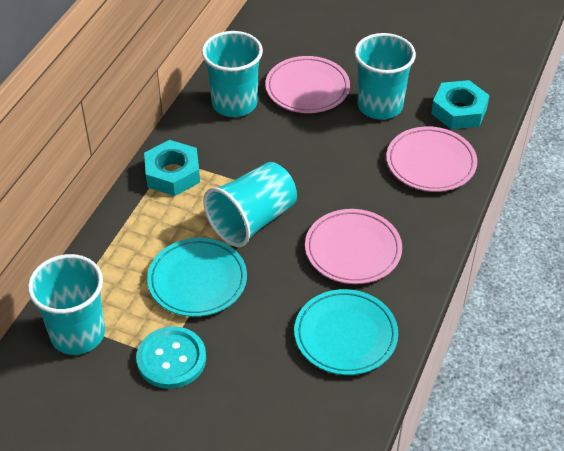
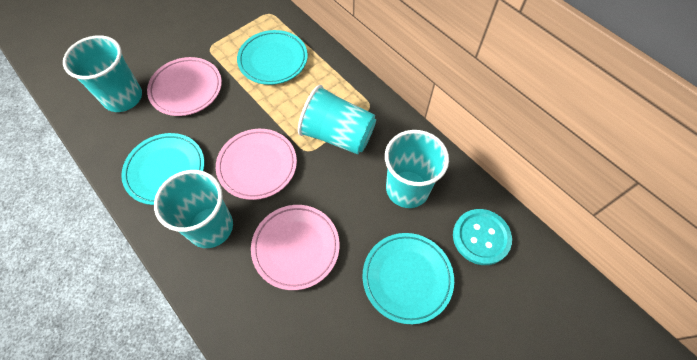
turquoise nut: 2 -> 0
turquoise plate: 2 -> 3

